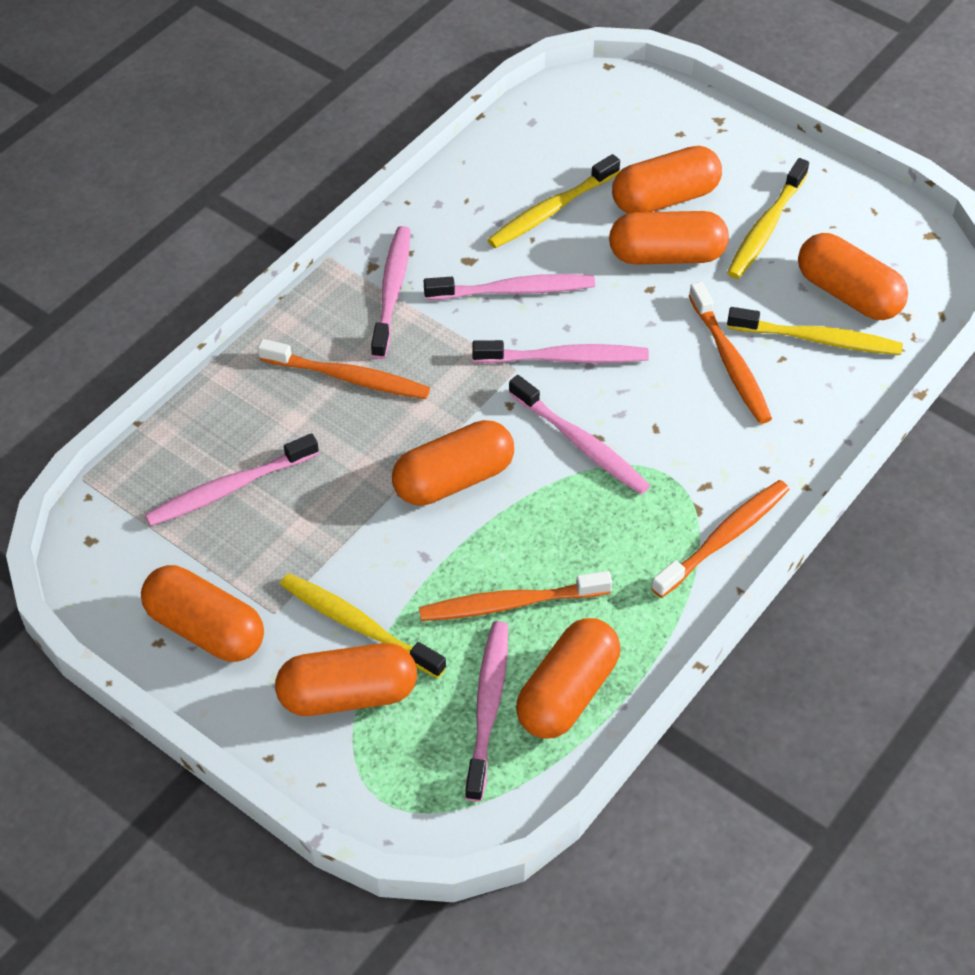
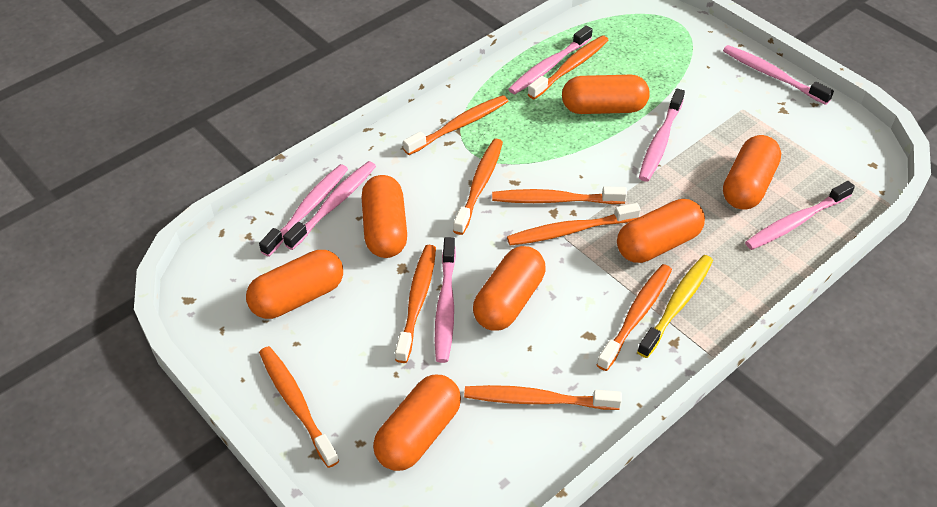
orange toothbrush: 4 -> 9
pink toothbrush: 6 -> 7
yellow toothbrush: 4 -> 1

